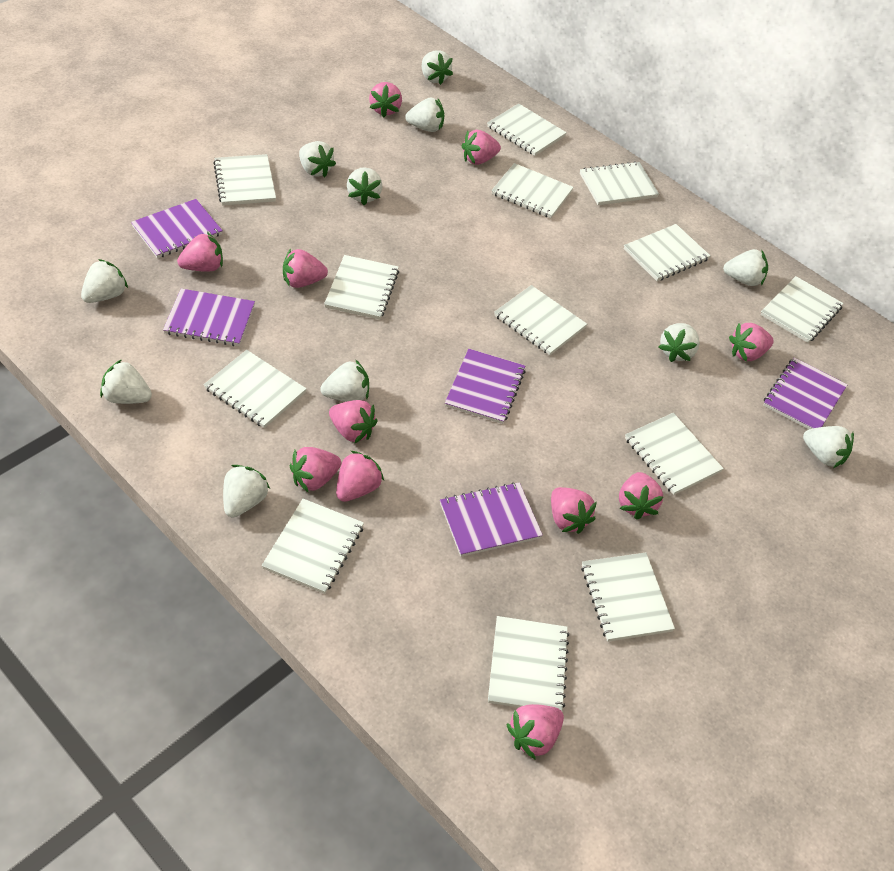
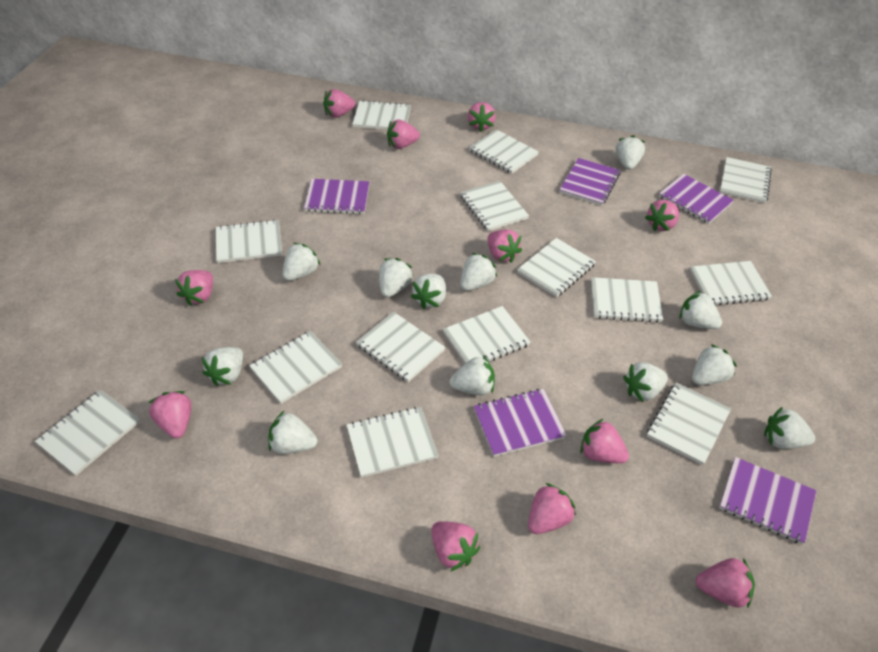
white notebook: 13 -> 14
white strawberry: 11 -> 12

